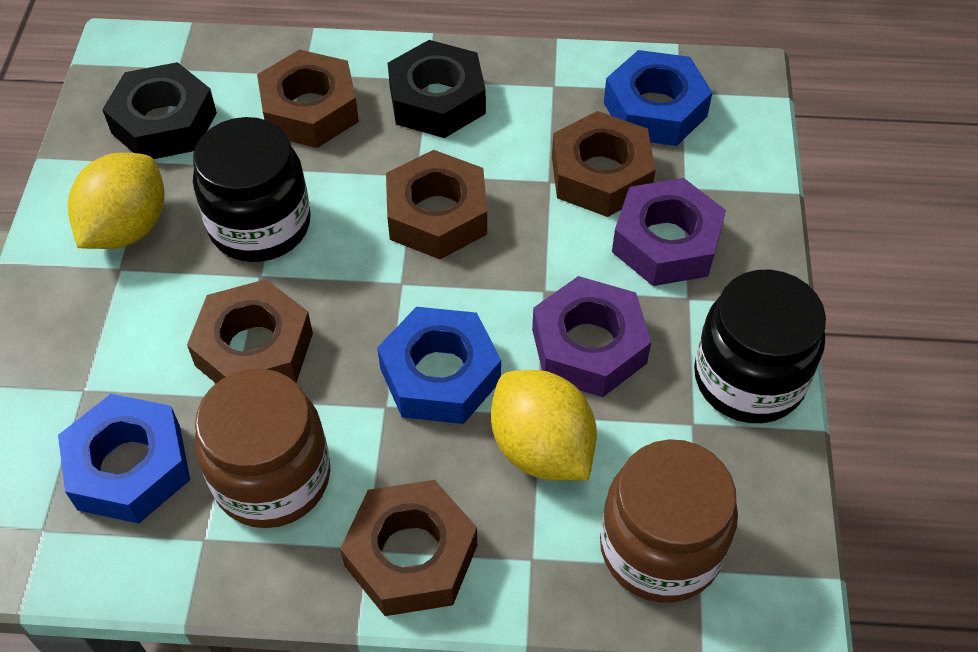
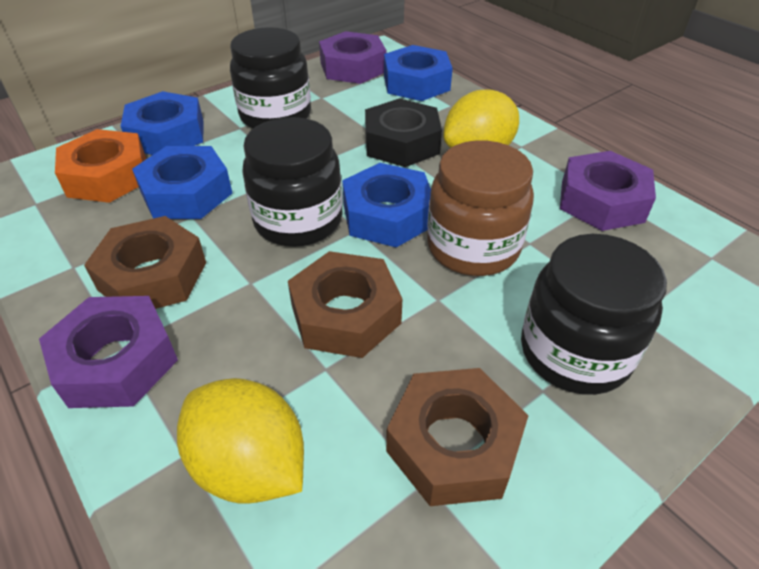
black jar: 2 -> 3
black nut: 2 -> 1
blue nut: 3 -> 4
brown jar: 2 -> 1
brown nut: 5 -> 3
orange nut: 0 -> 1
purple nut: 2 -> 3

